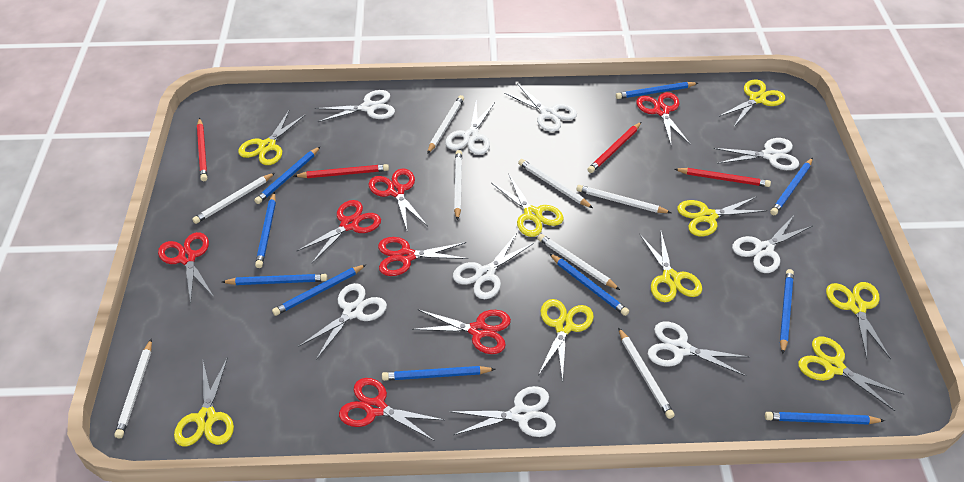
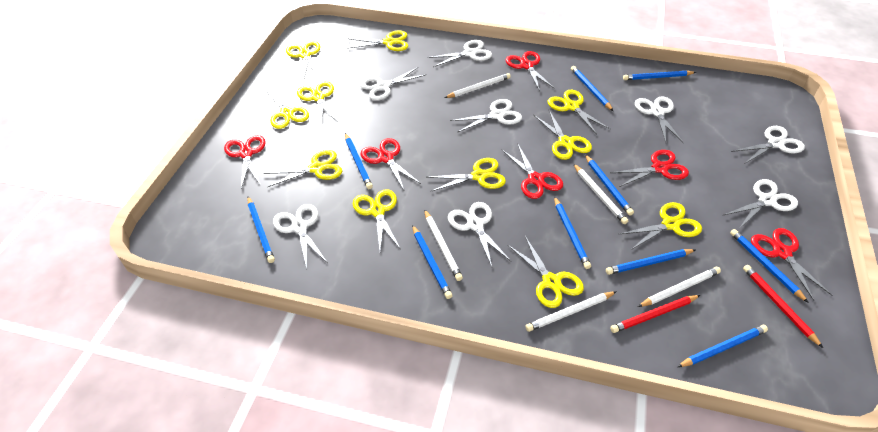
red pencil: 4 -> 2
red scissors: 7 -> 6
white pencil: 8 -> 5
white scissors: 9 -> 8
yellow scissors: 9 -> 11

